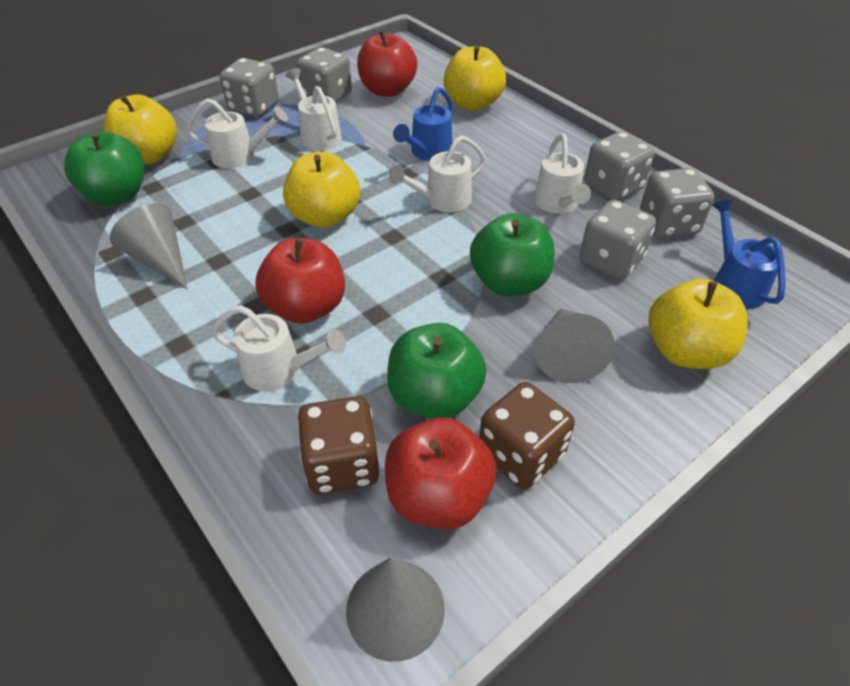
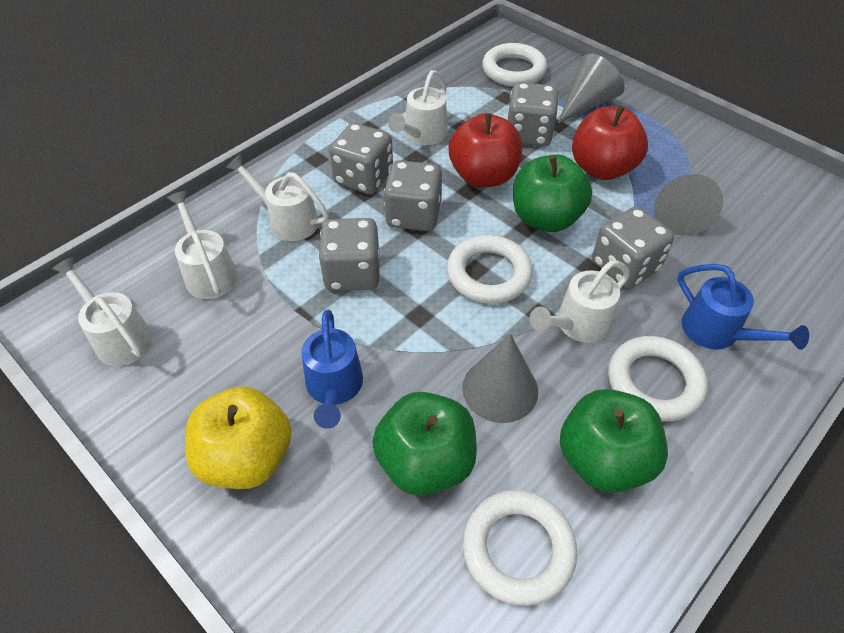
brown dice: 2 -> 0
red apple: 3 -> 2
white ring: 0 -> 4
yellow apple: 4 -> 1

